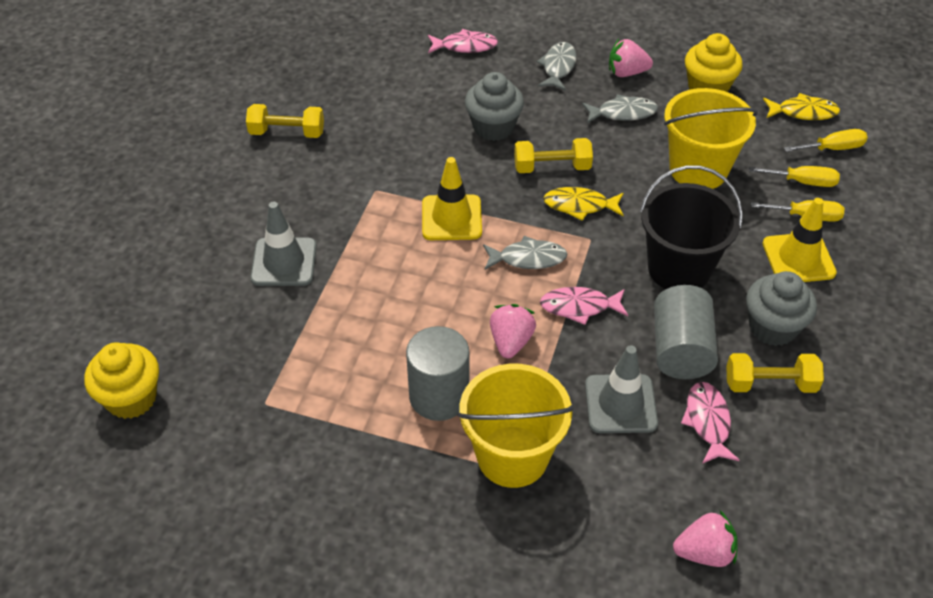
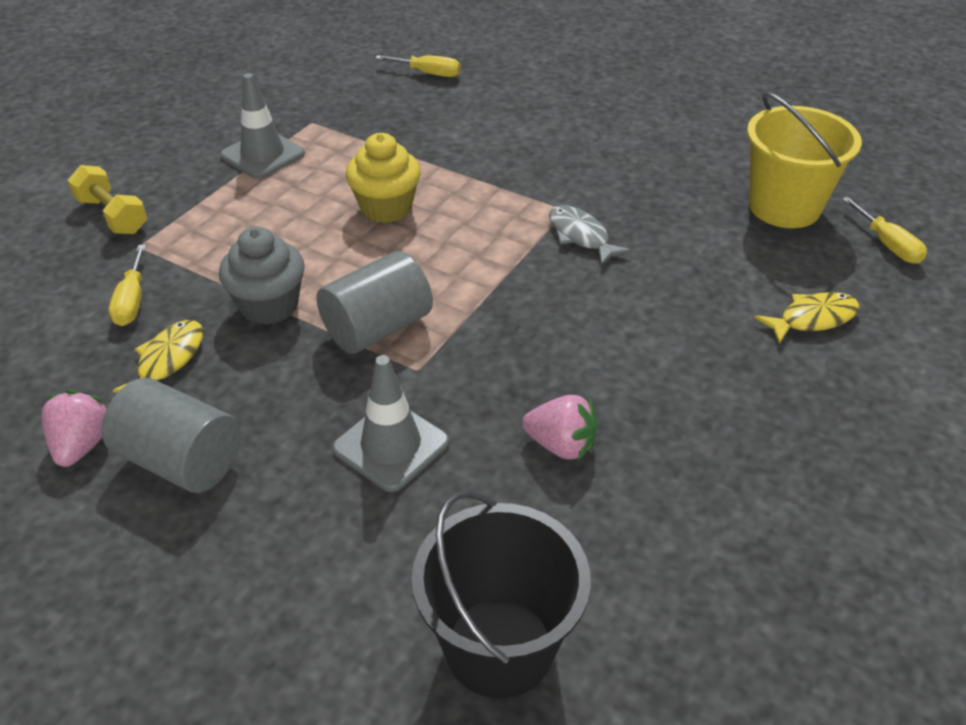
grey cupcake: 2 -> 1
grey fish: 3 -> 1
pink fish: 3 -> 0
pink strawberry: 3 -> 2
yellow bucket: 2 -> 1
yellow cupcake: 2 -> 1
yellow dumbbell: 3 -> 1
yellow traffic cone: 2 -> 0

